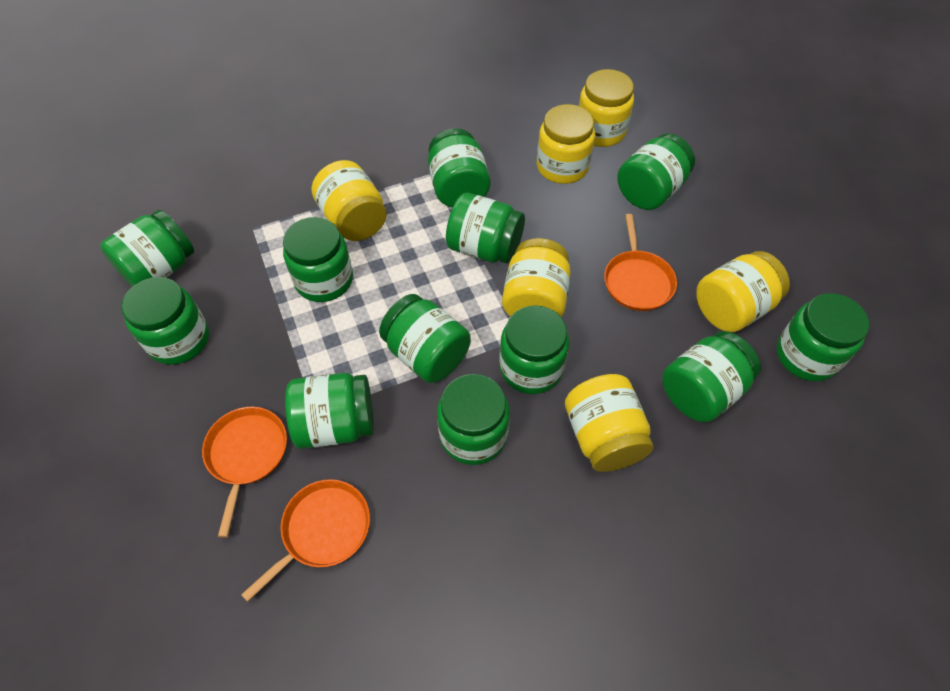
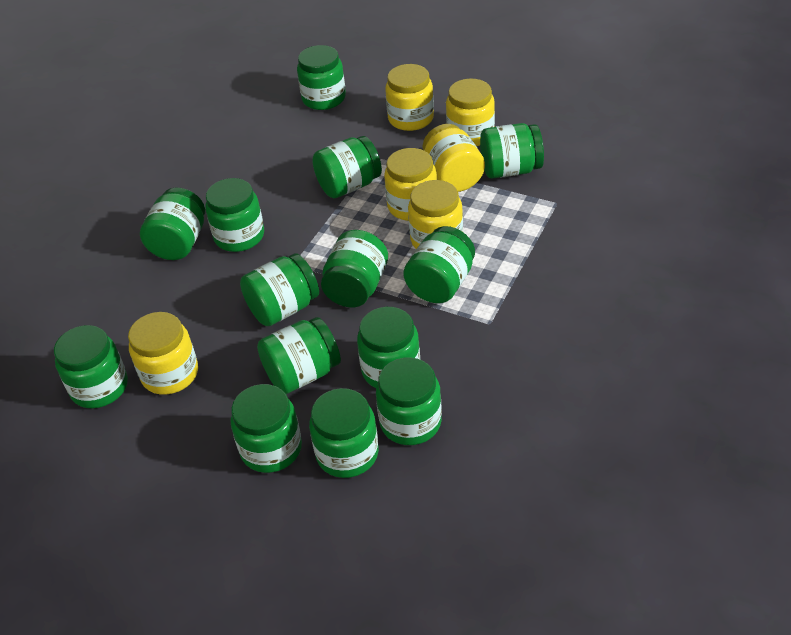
green jar: 12 -> 14
orange pan: 3 -> 0

